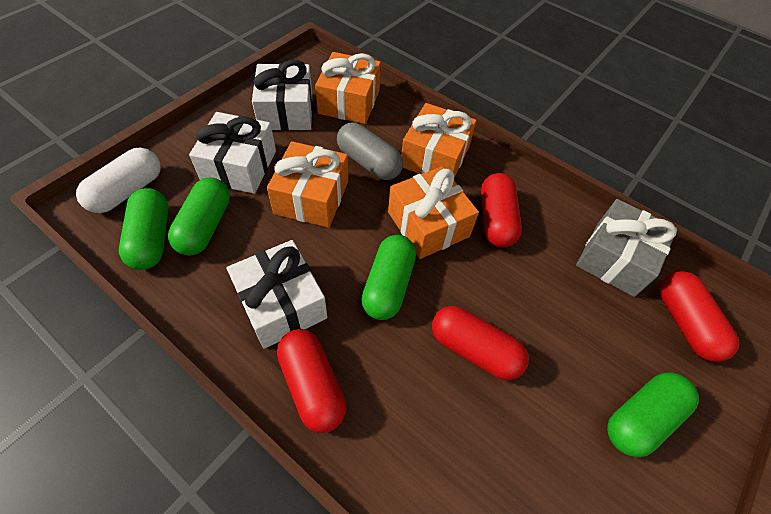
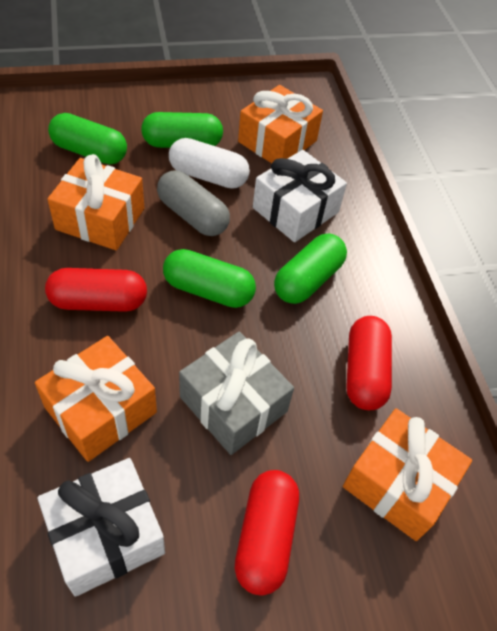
red capsule: 4 -> 3
white gift: 3 -> 2

